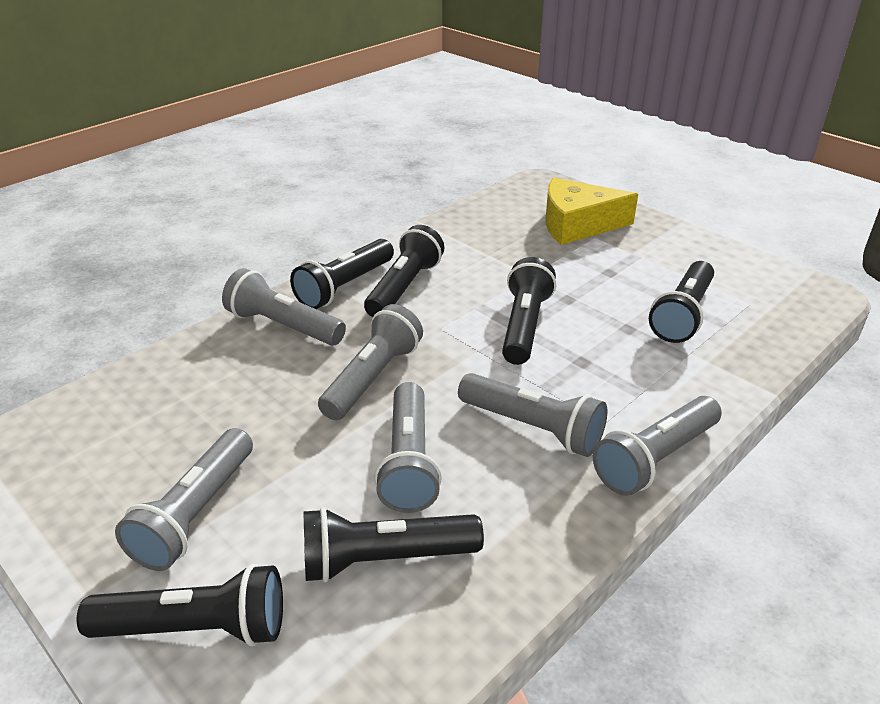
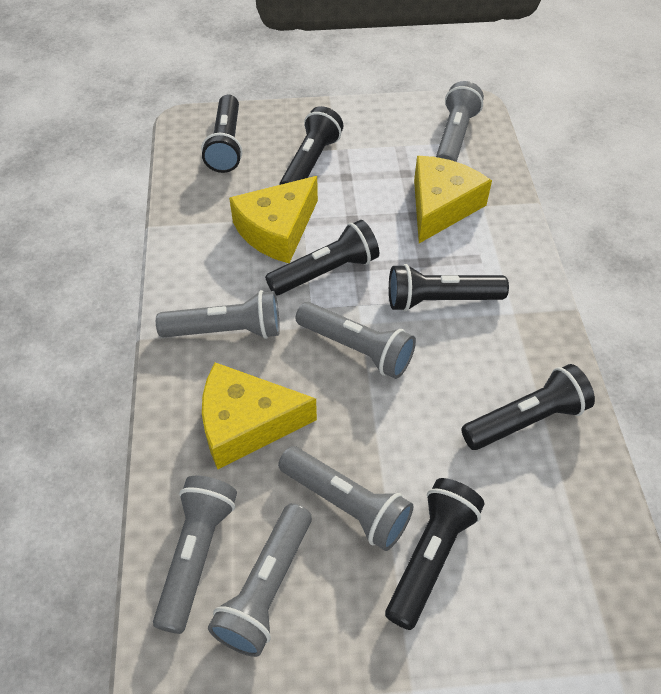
yellow cheese: 1 -> 3

